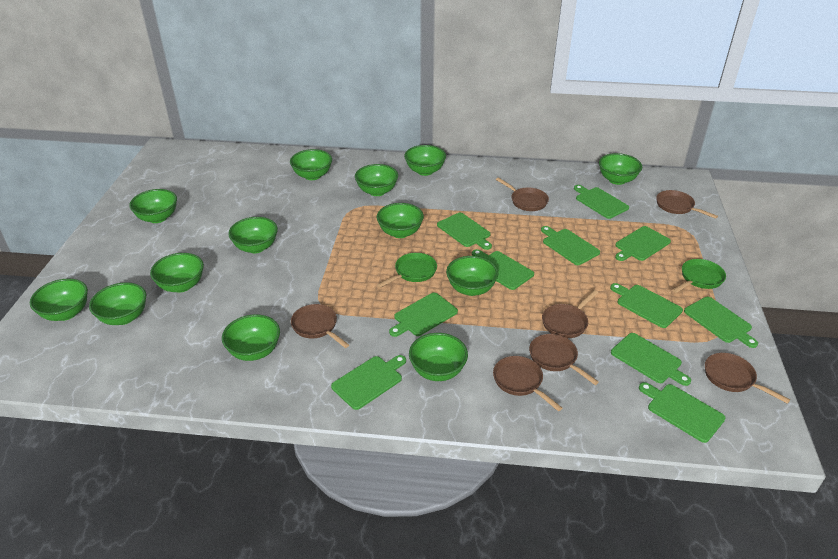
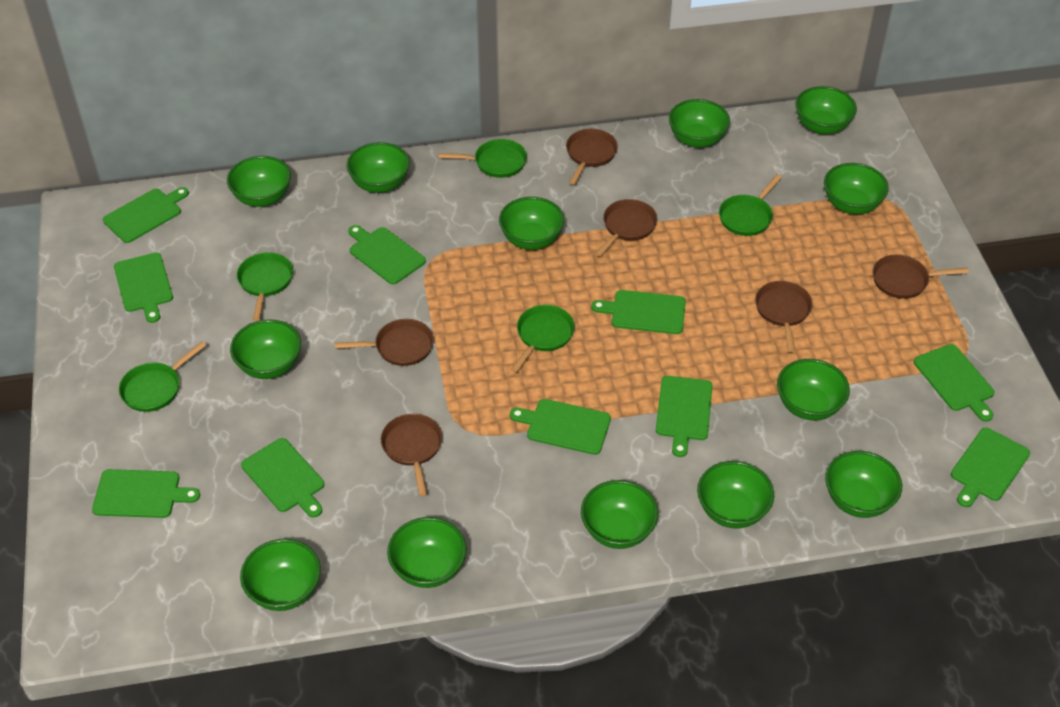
brown pan: 7 -> 6
green cutting board: 11 -> 10
green pan: 2 -> 5

